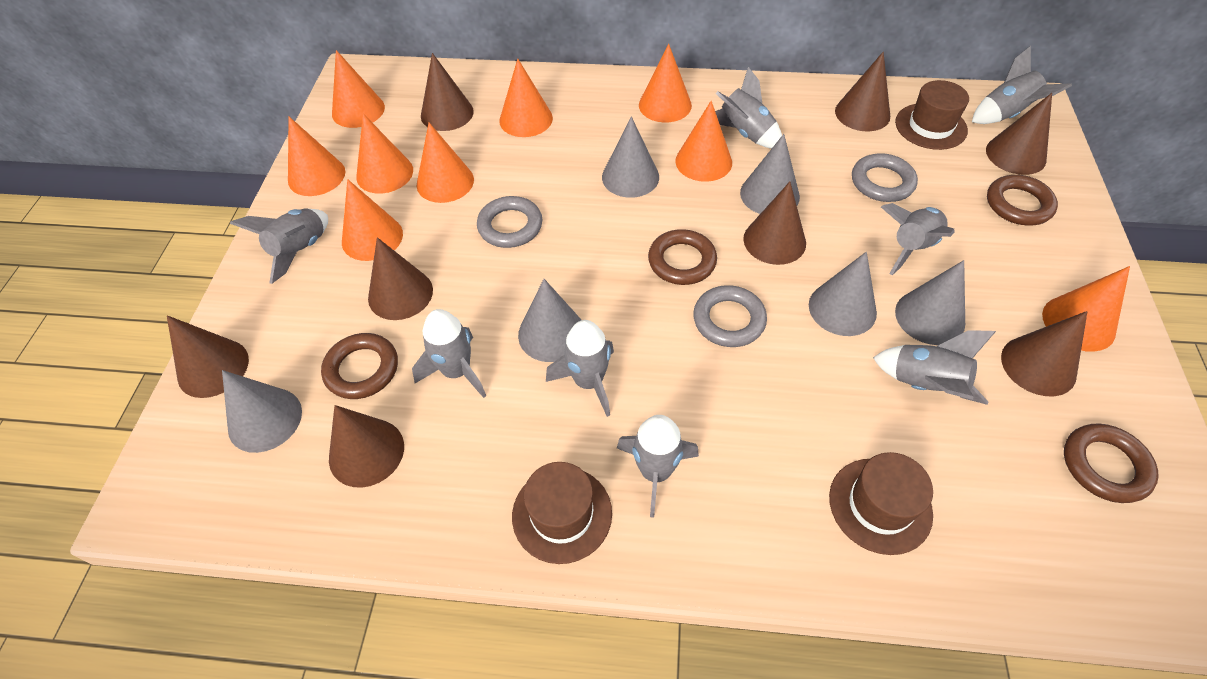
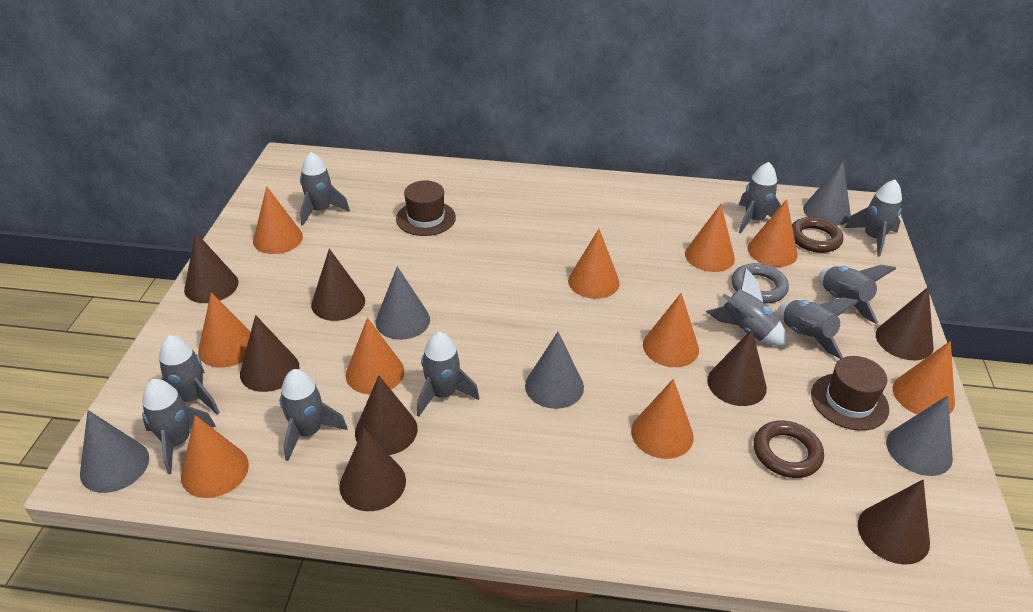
brown hat: 3 -> 2
brown ring: 4 -> 2
grey cone: 6 -> 5
grey ring: 3 -> 1
grey rocket: 8 -> 10
orange cone: 9 -> 10

